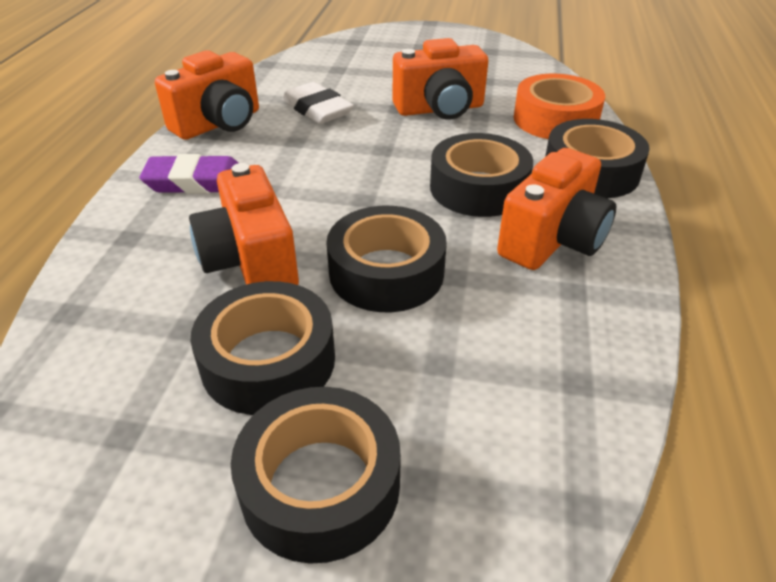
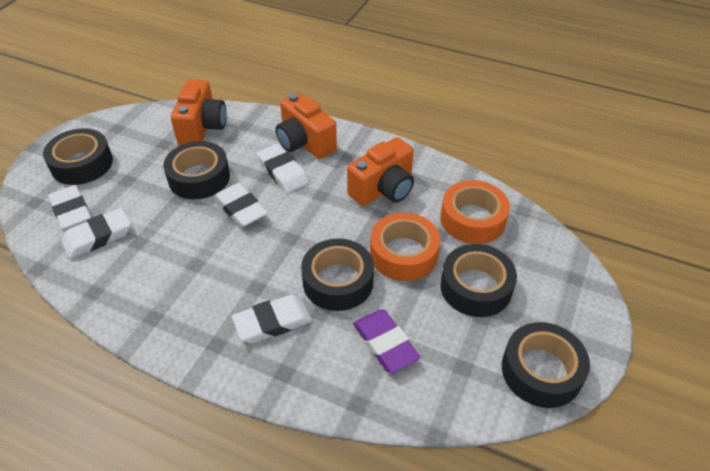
orange camera: 4 -> 3
orange tape: 1 -> 2
white eraser: 1 -> 5

